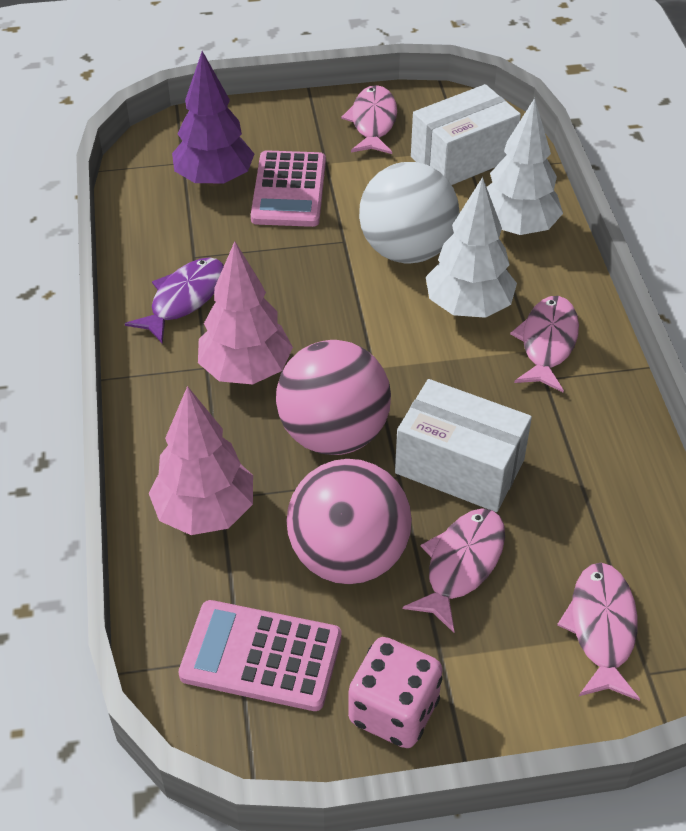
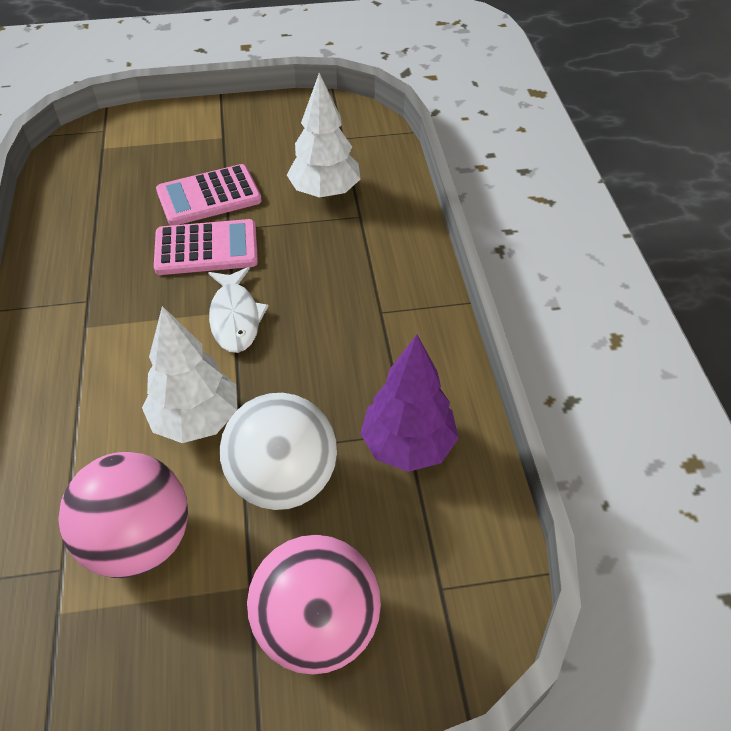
pink dice: 1 -> 0
pink fish: 4 -> 0
pink tree: 2 -> 0
purple fish: 1 -> 0
white box: 2 -> 0
white fish: 0 -> 1

